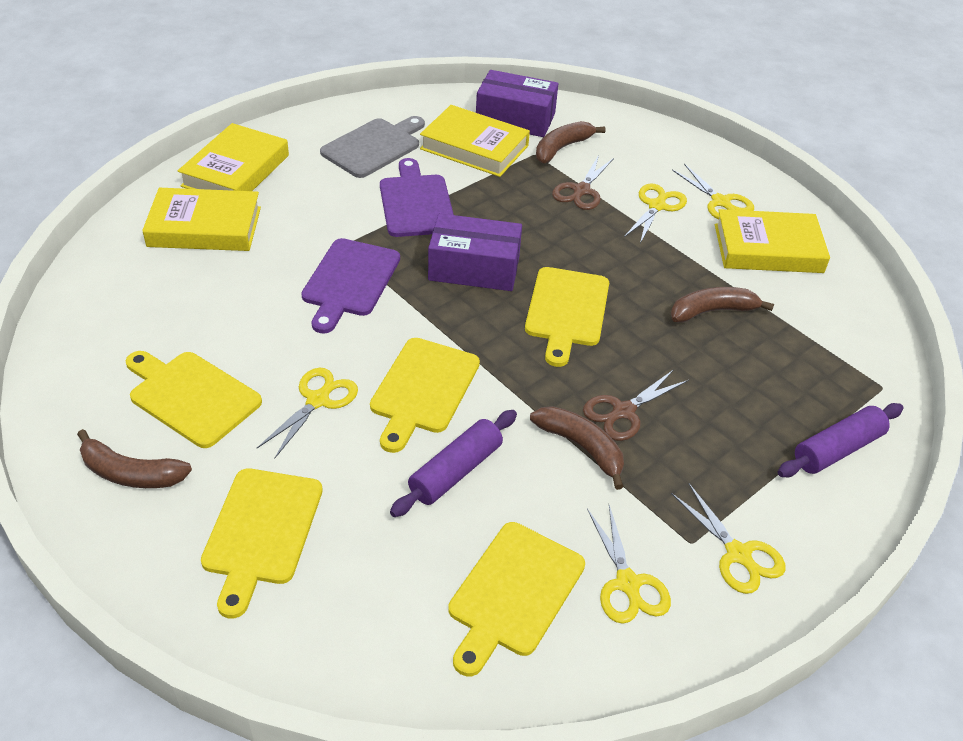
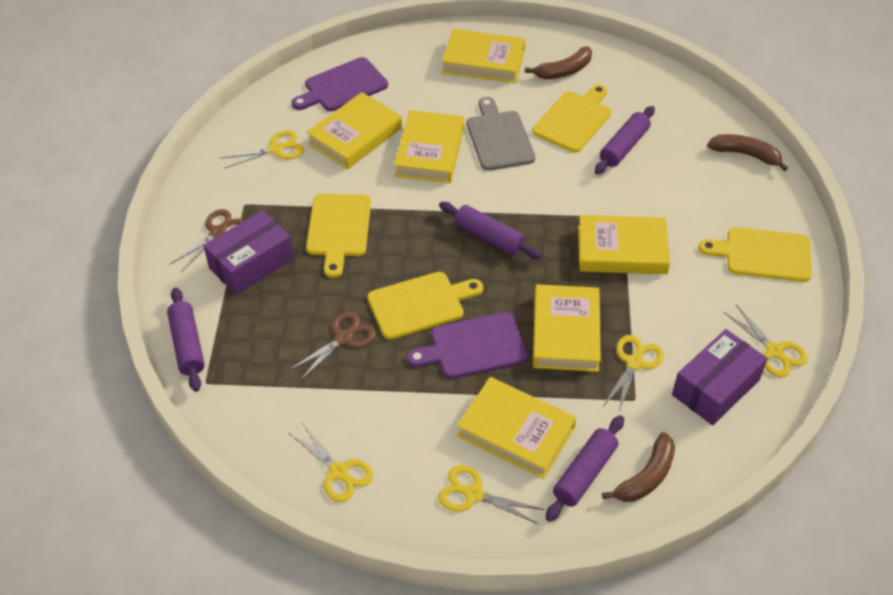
brown banana: 4 -> 3
purple rolling pin: 2 -> 4
yellow book: 4 -> 6
yellow cutting board: 5 -> 4

